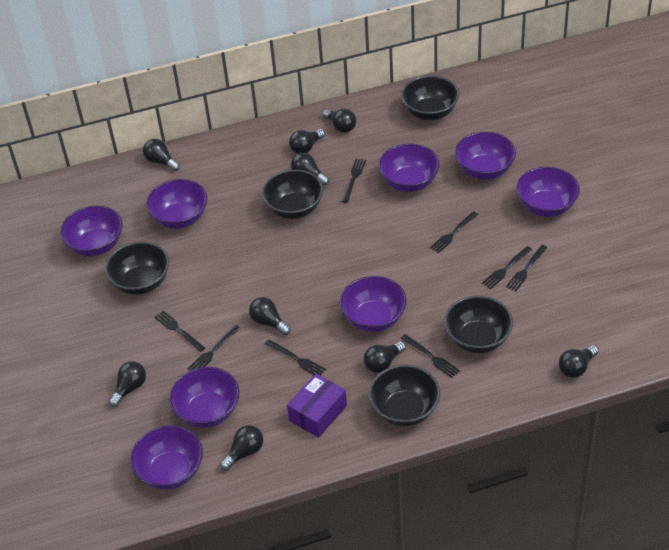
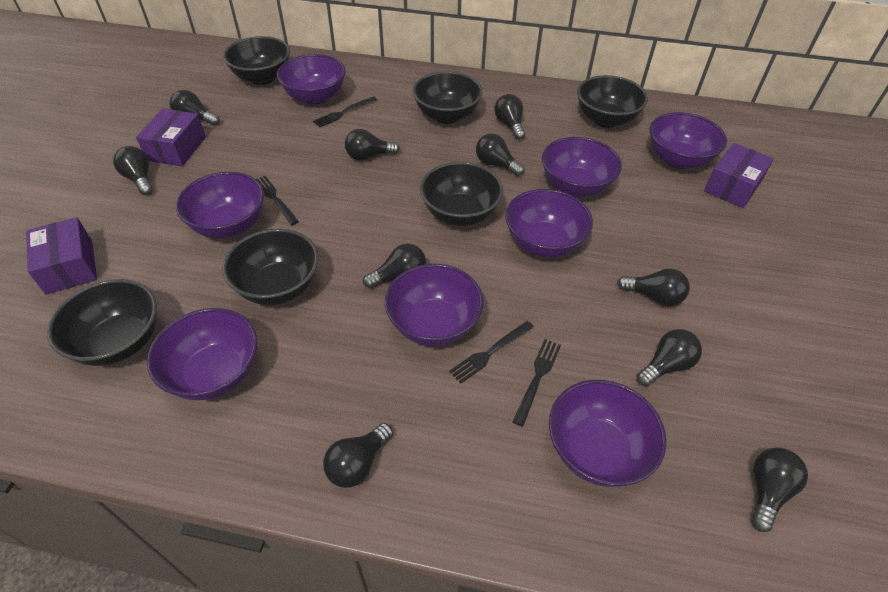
black bowl: 5 -> 6
black fork: 8 -> 4
black light bulb: 9 -> 10
purple box: 1 -> 3

